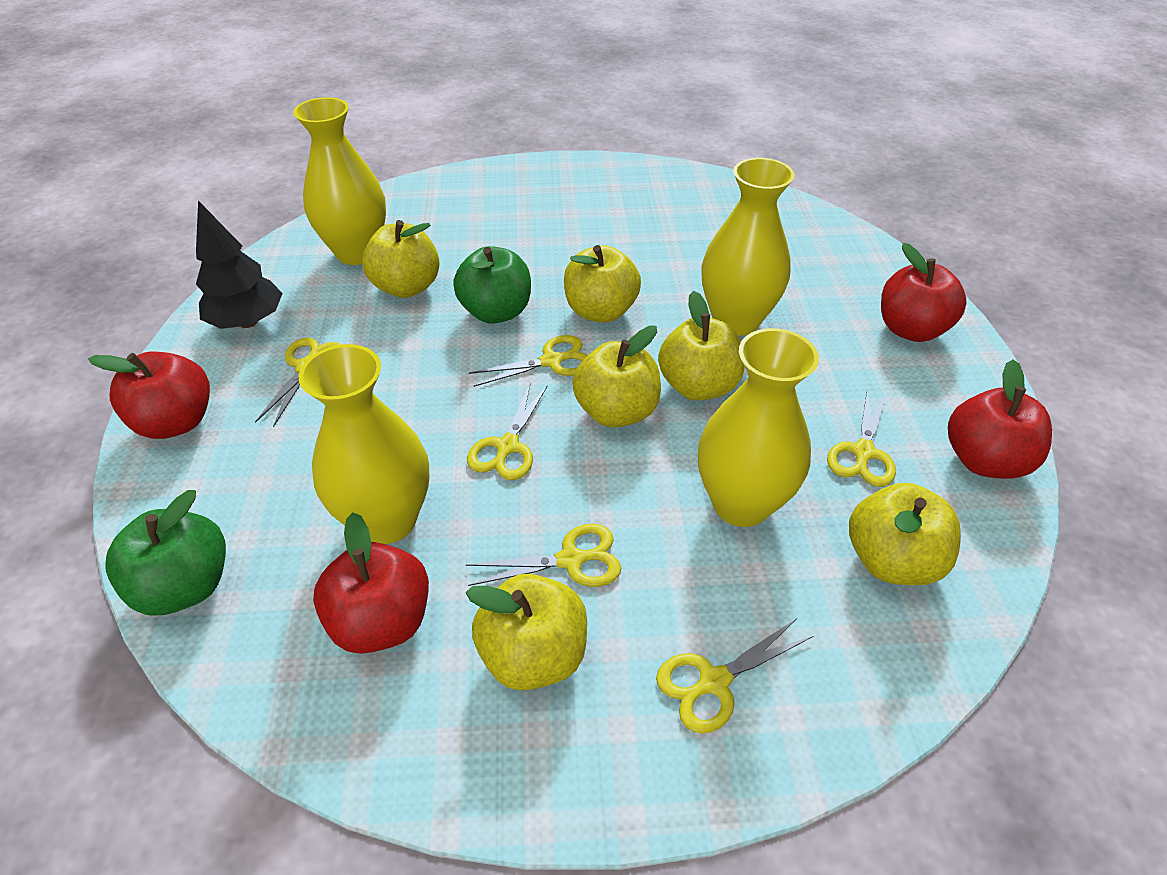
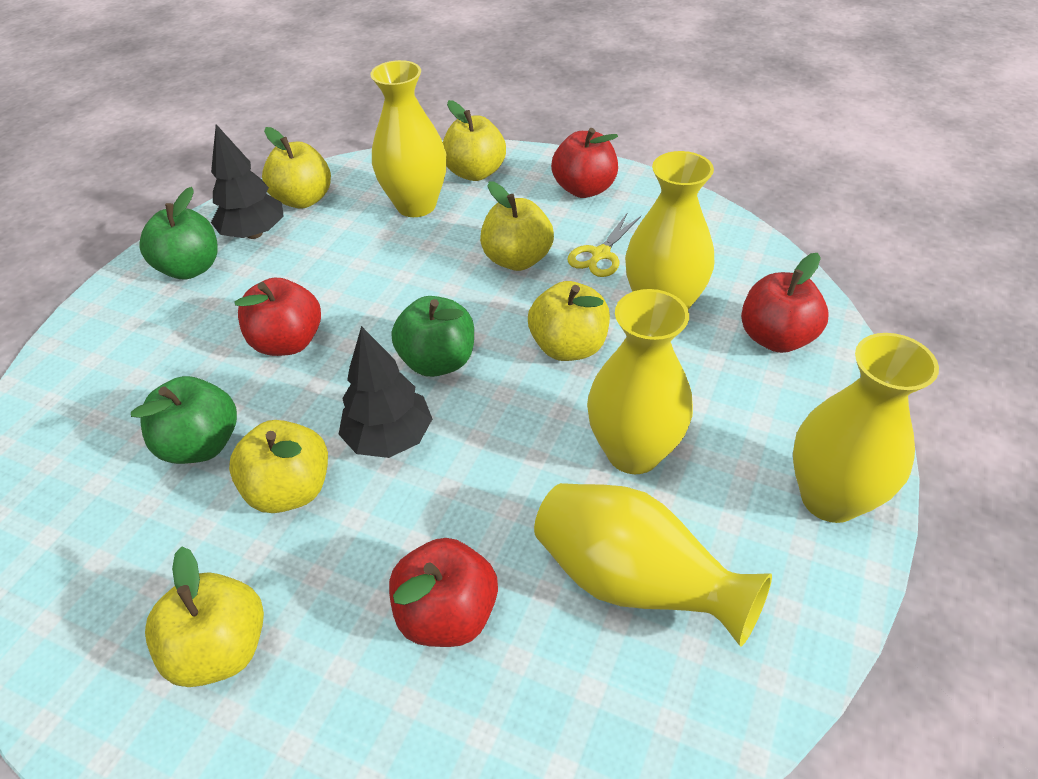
black tree: 1 -> 2
green apple: 2 -> 3
yellow scissors: 6 -> 1
yellow vase: 4 -> 5

